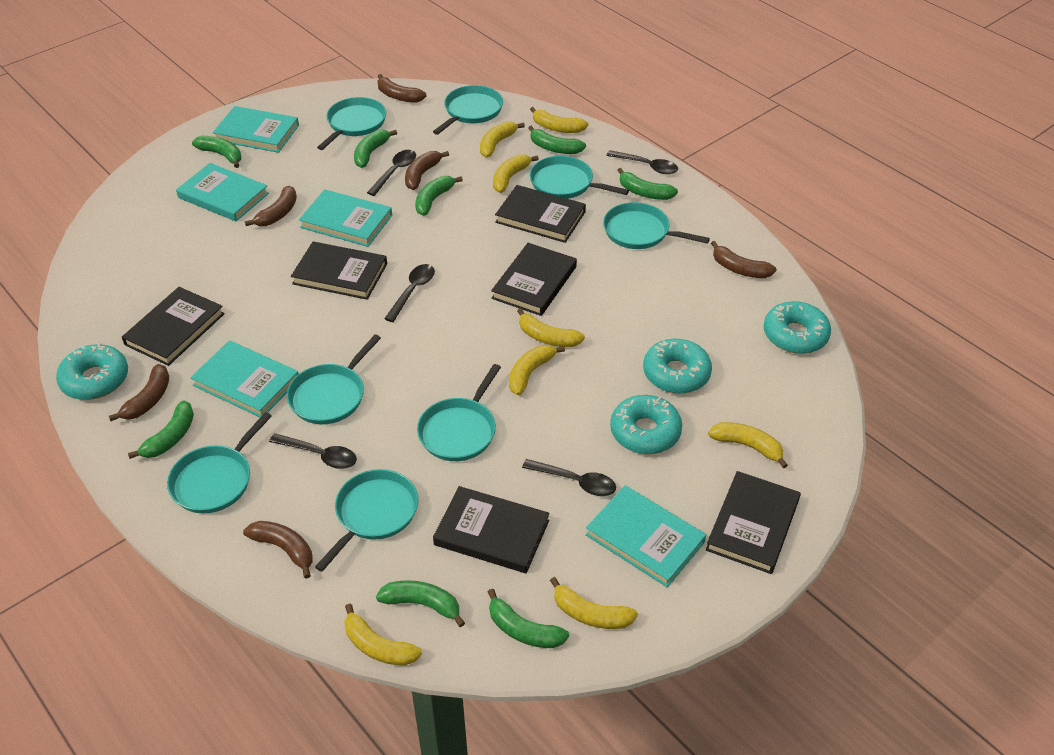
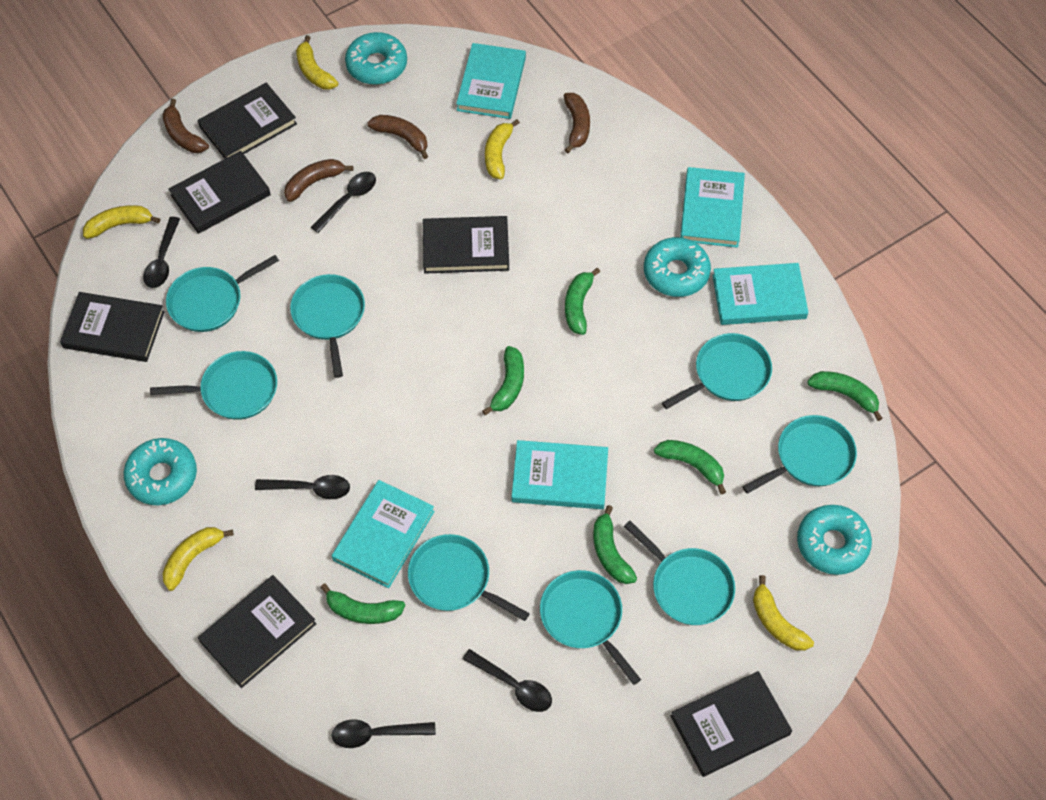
brown banana: 6 -> 4
green banana: 8 -> 6
yellow banana: 8 -> 5

